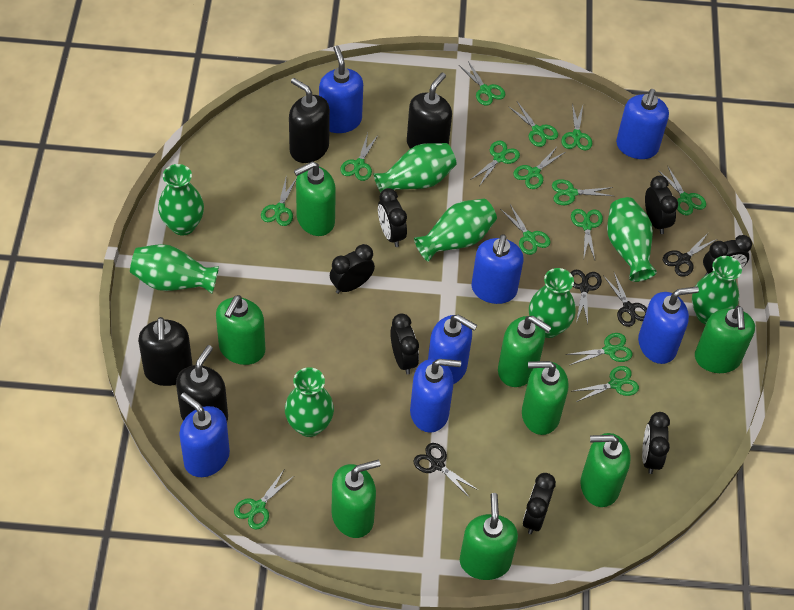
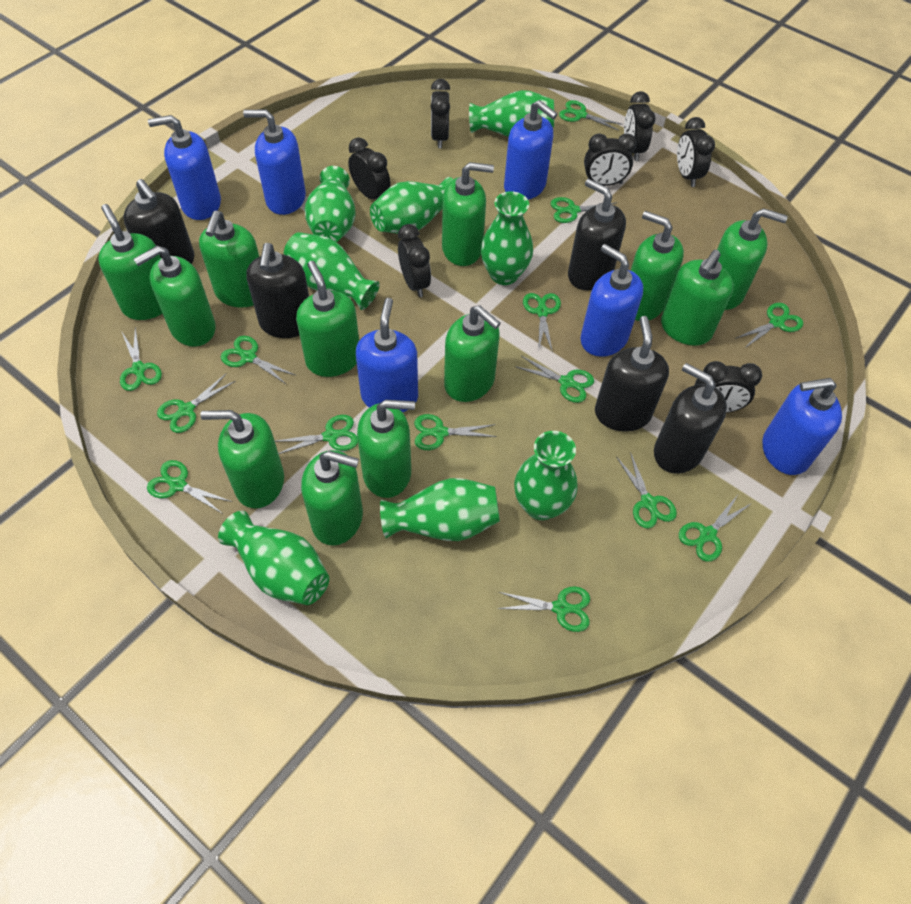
black scissors: 4 -> 0
black soap dispenser: 4 -> 5
blue soap dispenser: 7 -> 6
green soap dispenser: 8 -> 12

